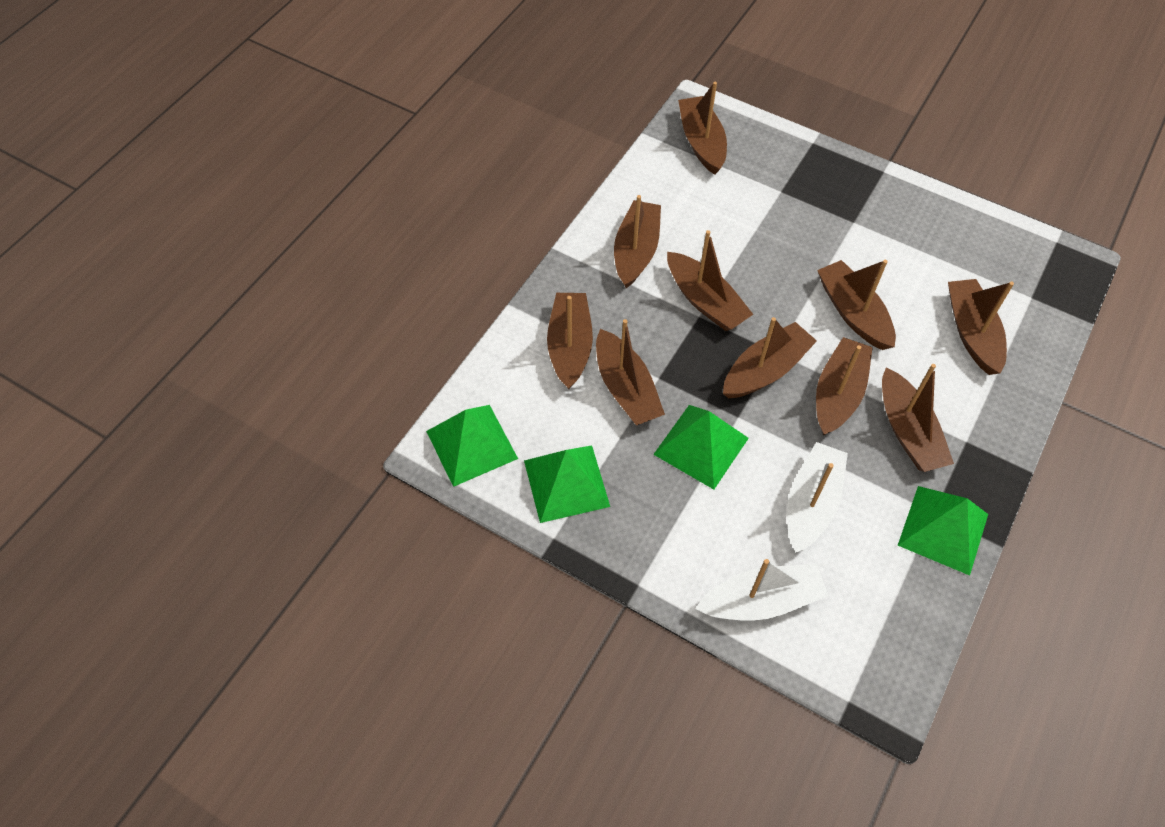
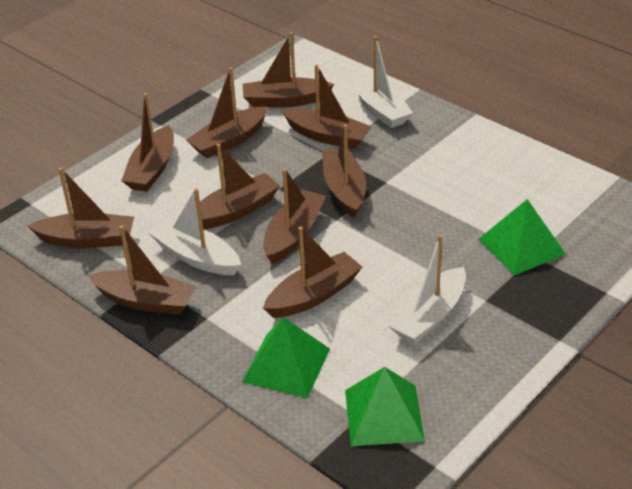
green pyramid: 4 -> 3
white boat: 2 -> 3

